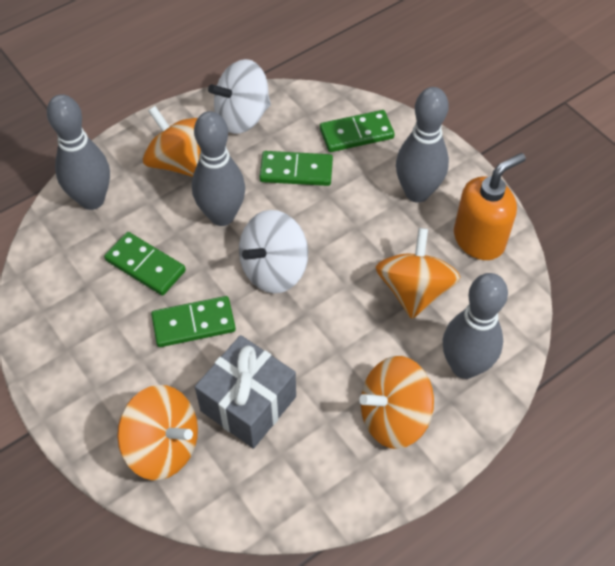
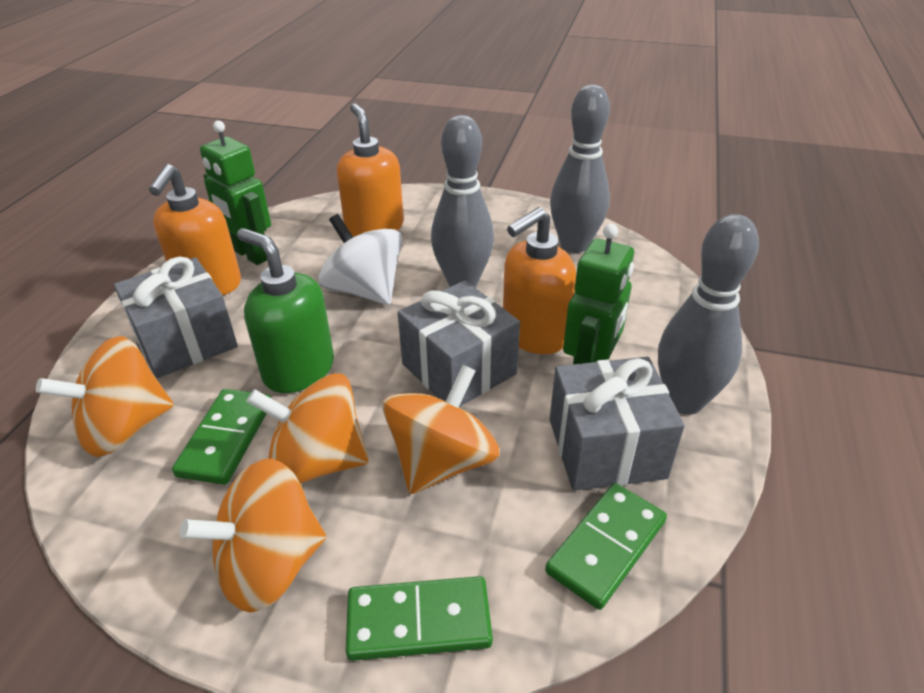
green domino: 4 -> 3
green robot: 0 -> 2
green soap dispenser: 0 -> 1
grey bowling pin: 4 -> 3
grey gift: 1 -> 3
orange soap dispenser: 1 -> 3
white spinning top: 2 -> 1

